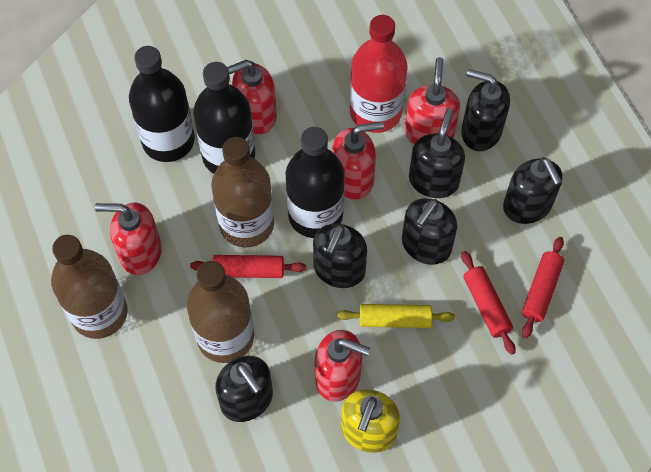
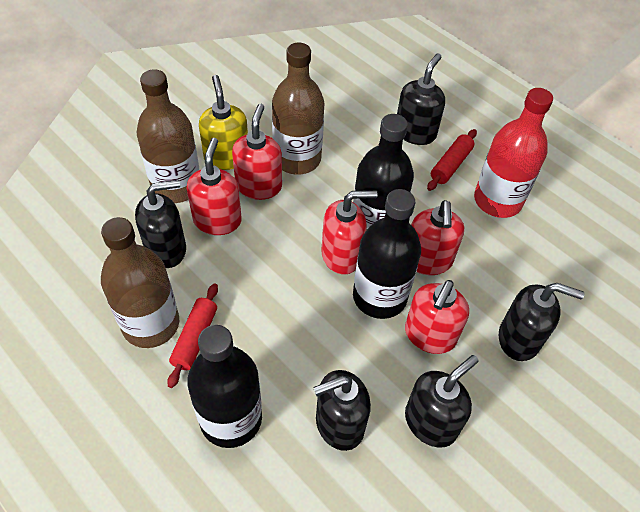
black soap dispenser: 6 -> 5
red rolling pin: 3 -> 2
yellow rolling pin: 1 -> 0

